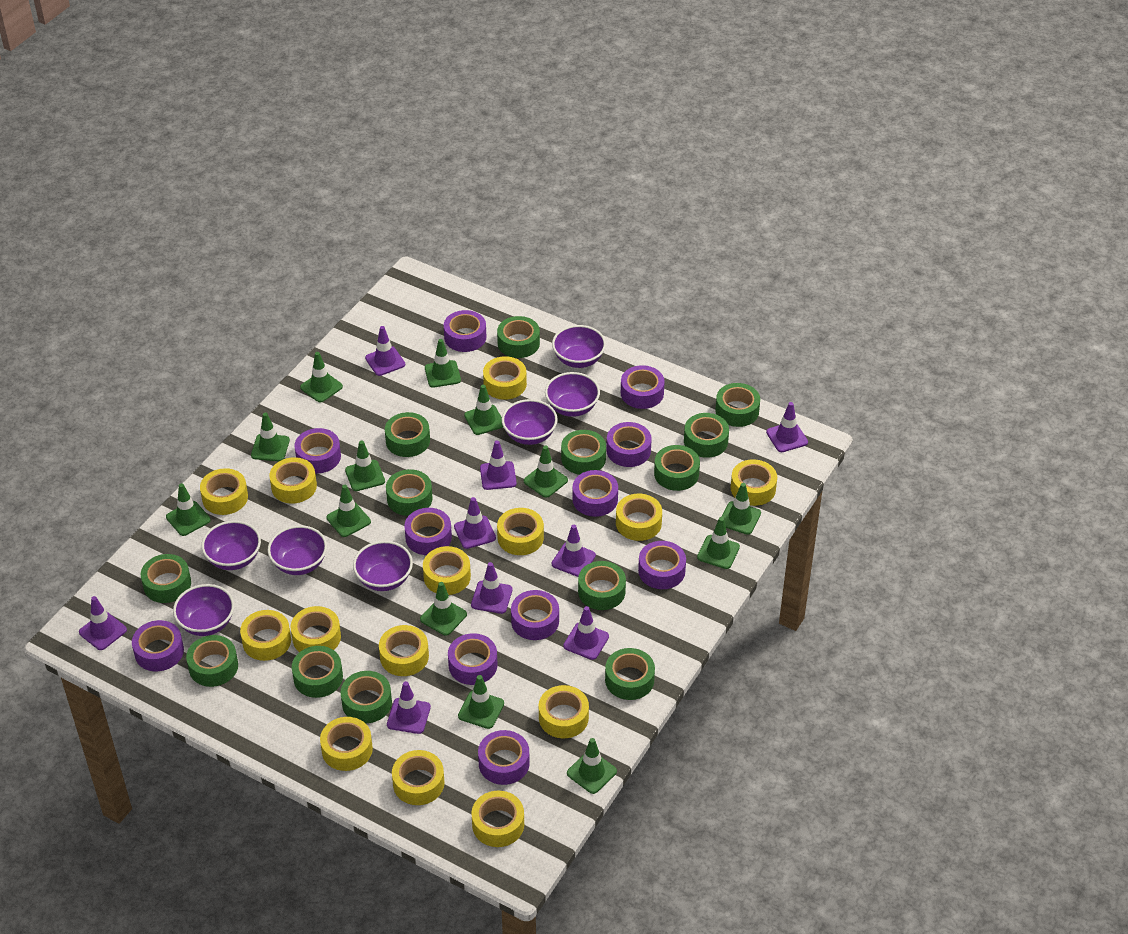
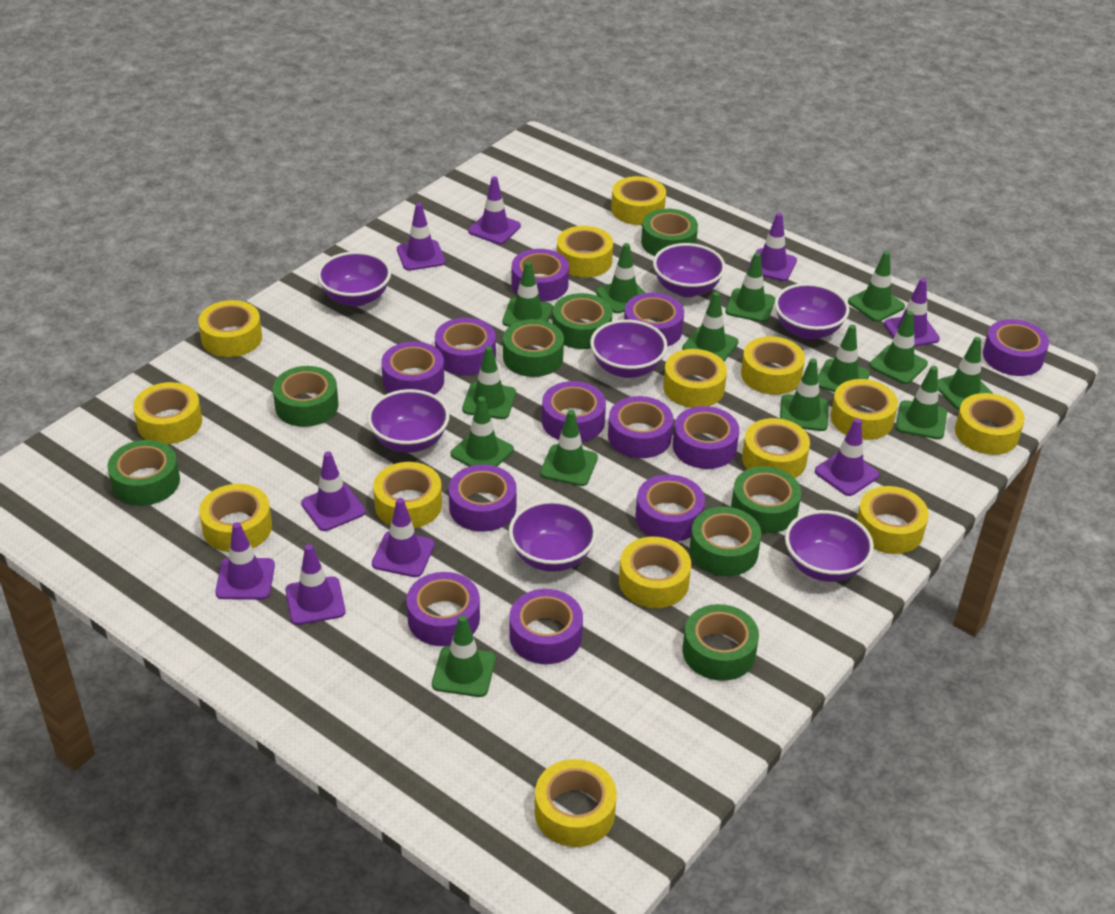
green tape: 13 -> 8
green traffic cone: 13 -> 14
purple tape: 11 -> 12

